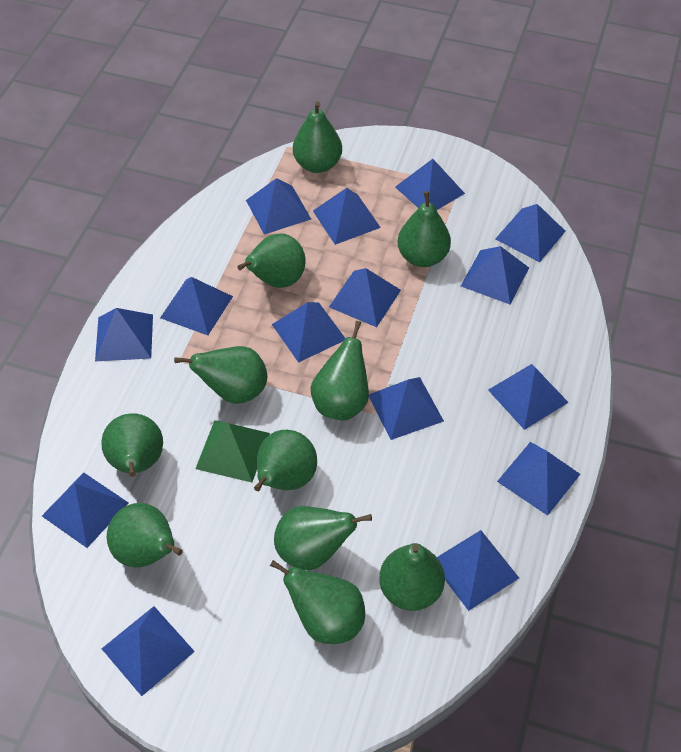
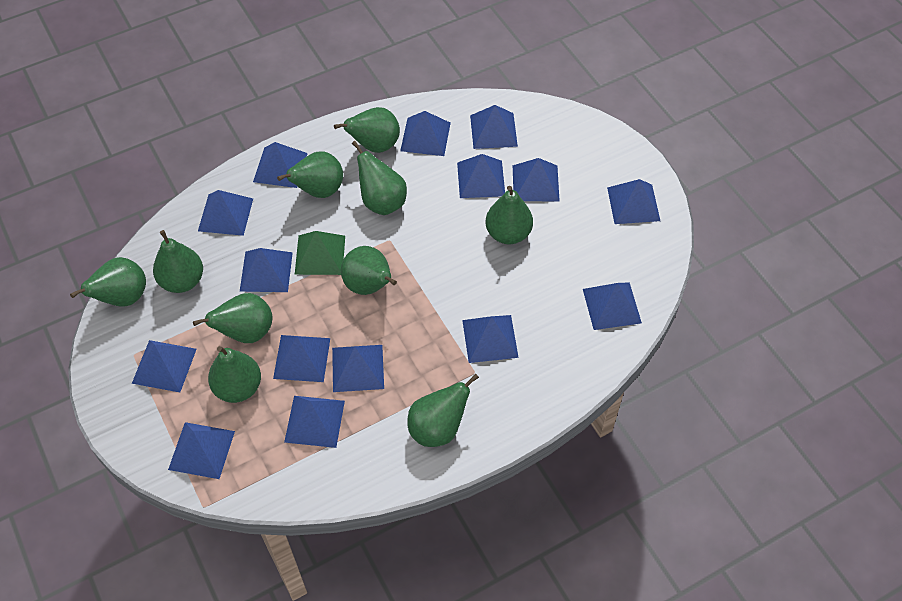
green pear: 11 -> 10

